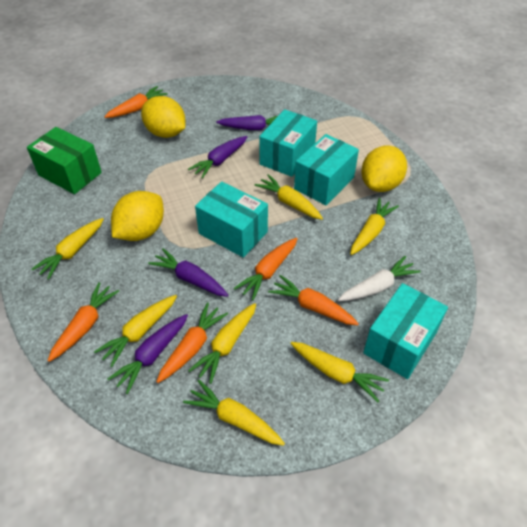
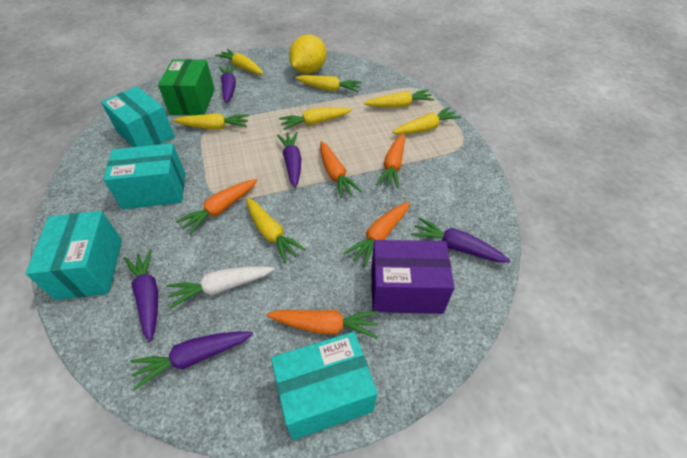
purple box: 0 -> 1
purple carrot: 4 -> 5
yellow lemon: 3 -> 1

